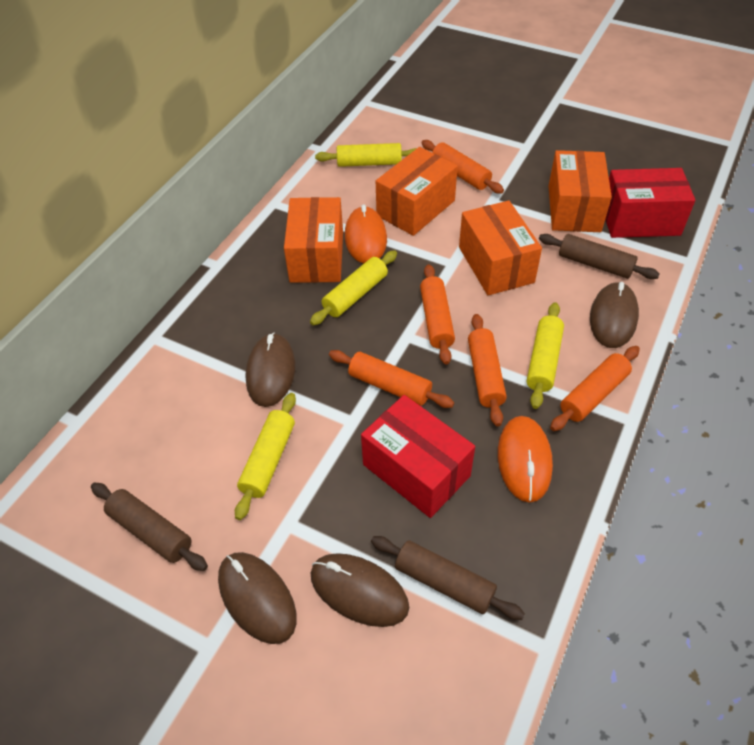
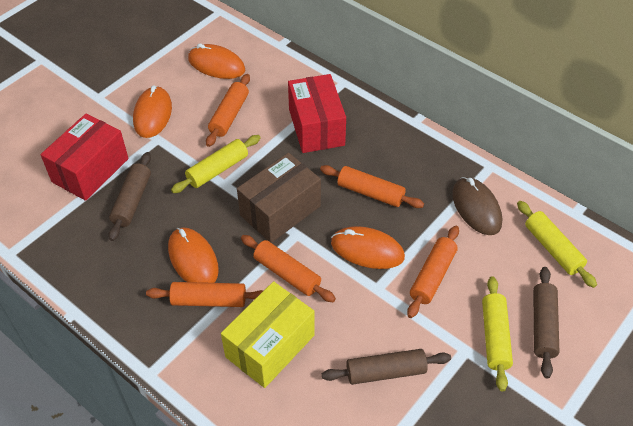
brown box: 0 -> 1
brown mouse: 4 -> 1
orange box: 4 -> 0
orange mouse: 2 -> 4
yellow box: 0 -> 1
yellow rolling pin: 4 -> 3

